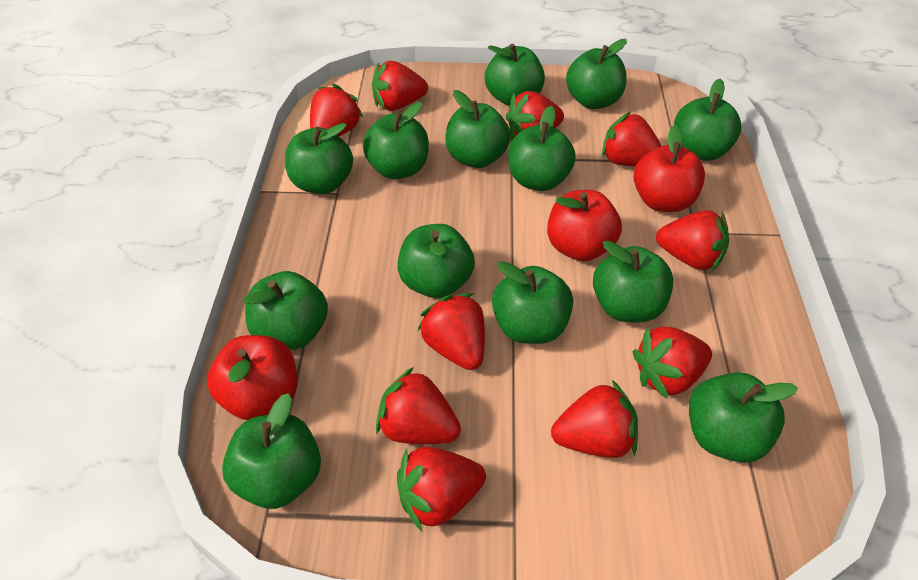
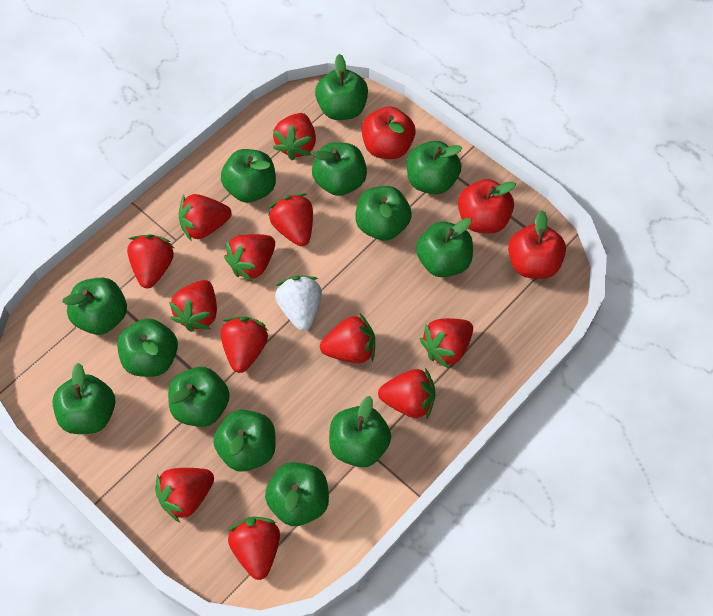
red strawberry: 10 -> 12
white strawberry: 0 -> 1

